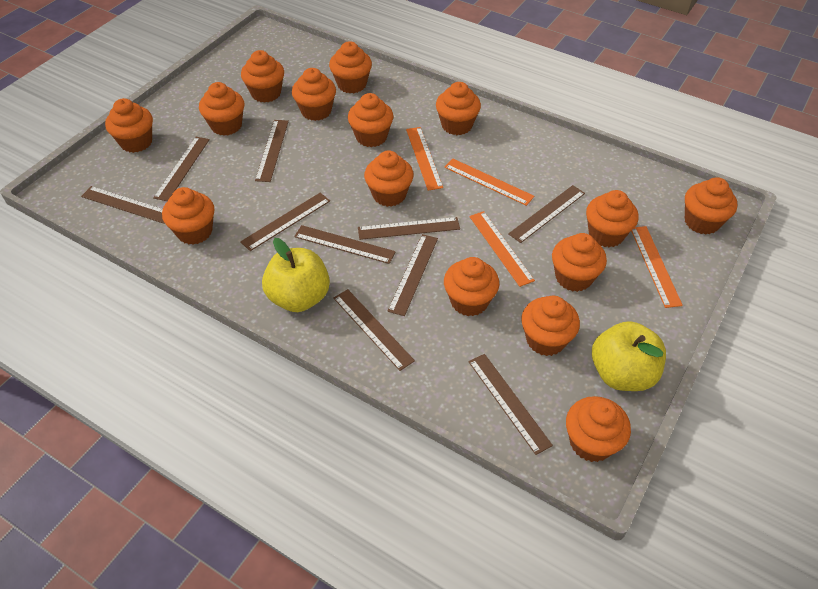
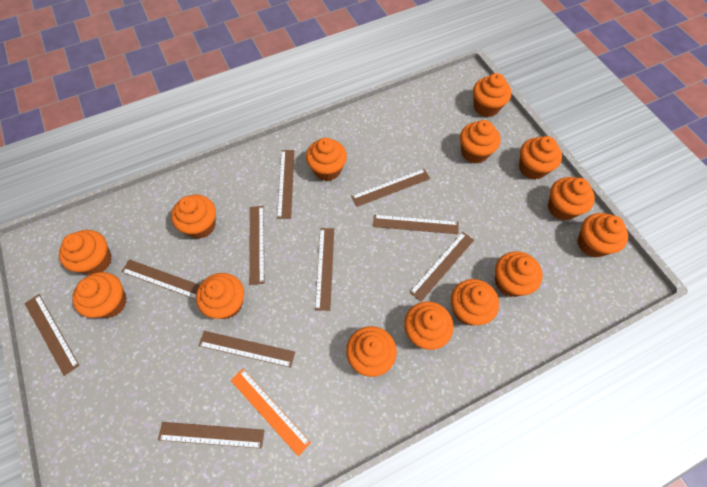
orange cupcake: 15 -> 14
orange ruler: 4 -> 1
yellow apple: 2 -> 0

